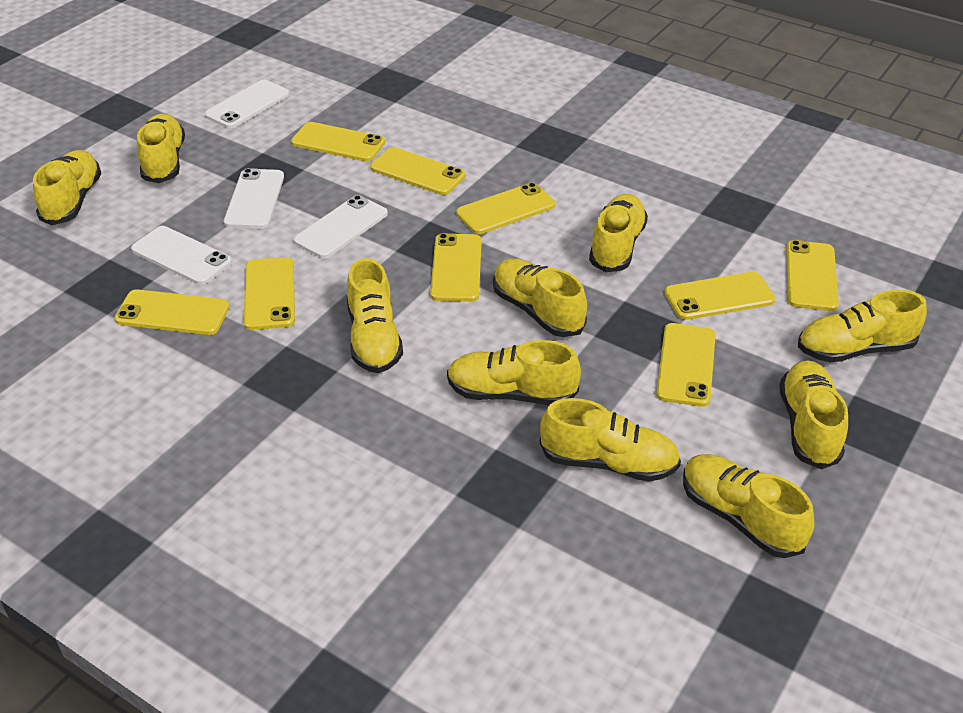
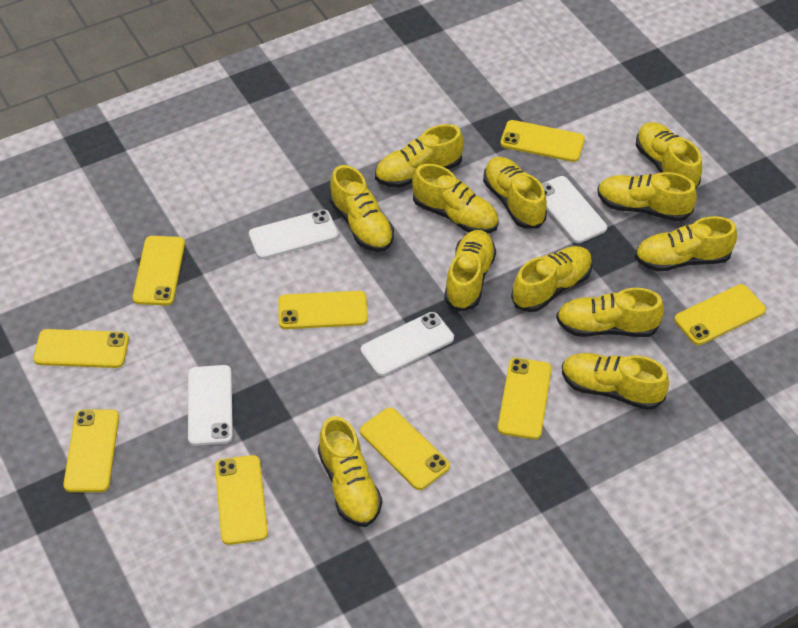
yellow shoe: 10 -> 12

